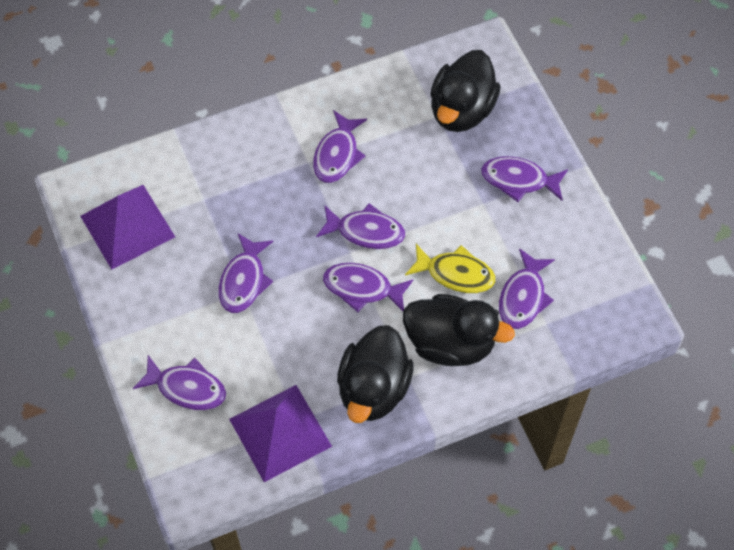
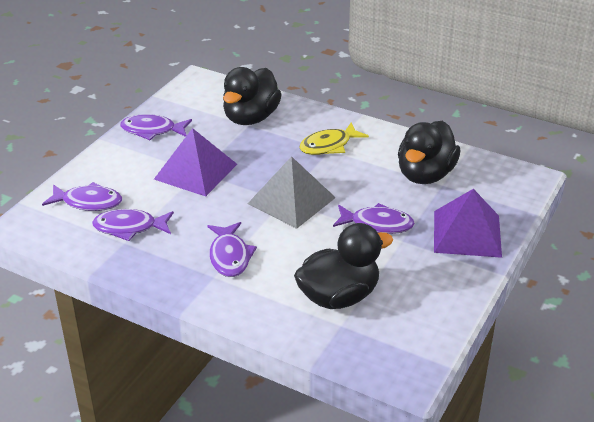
grey pyramid: 0 -> 1
purple fish: 7 -> 5

